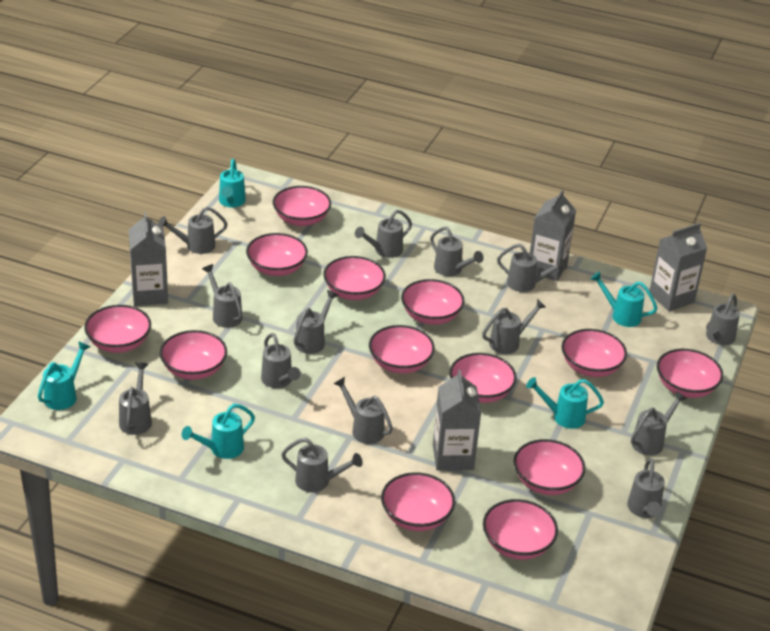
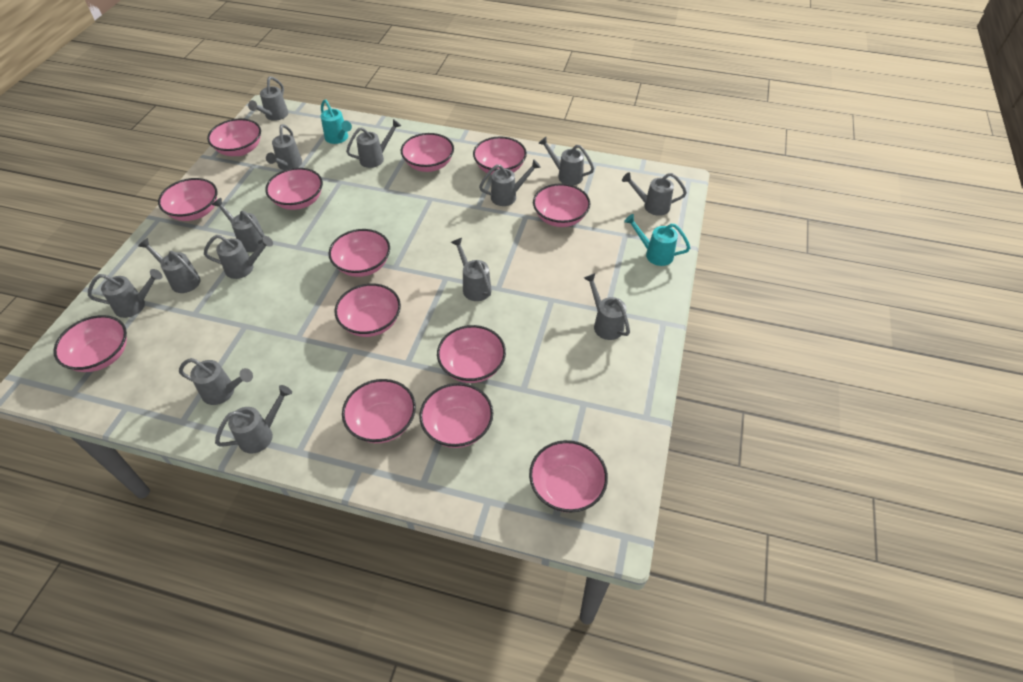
grey carton: 4 -> 0
turquoise watering can: 5 -> 2

